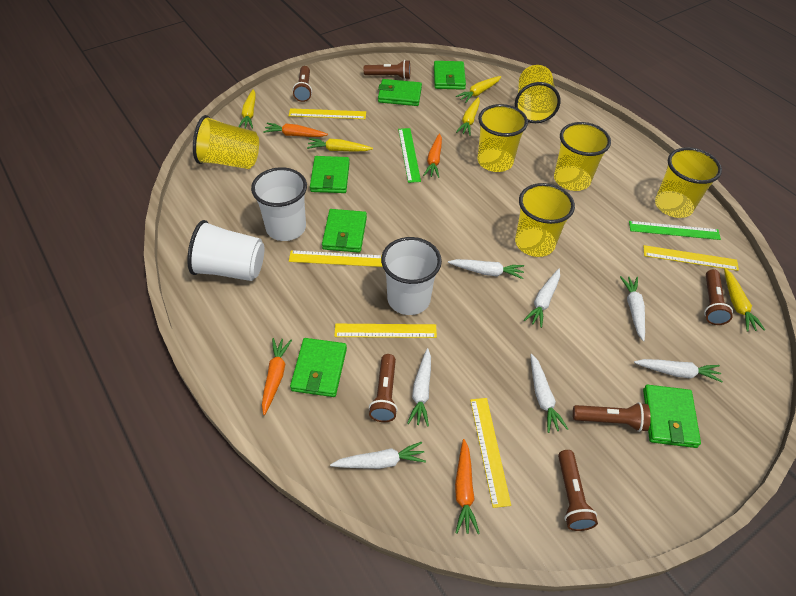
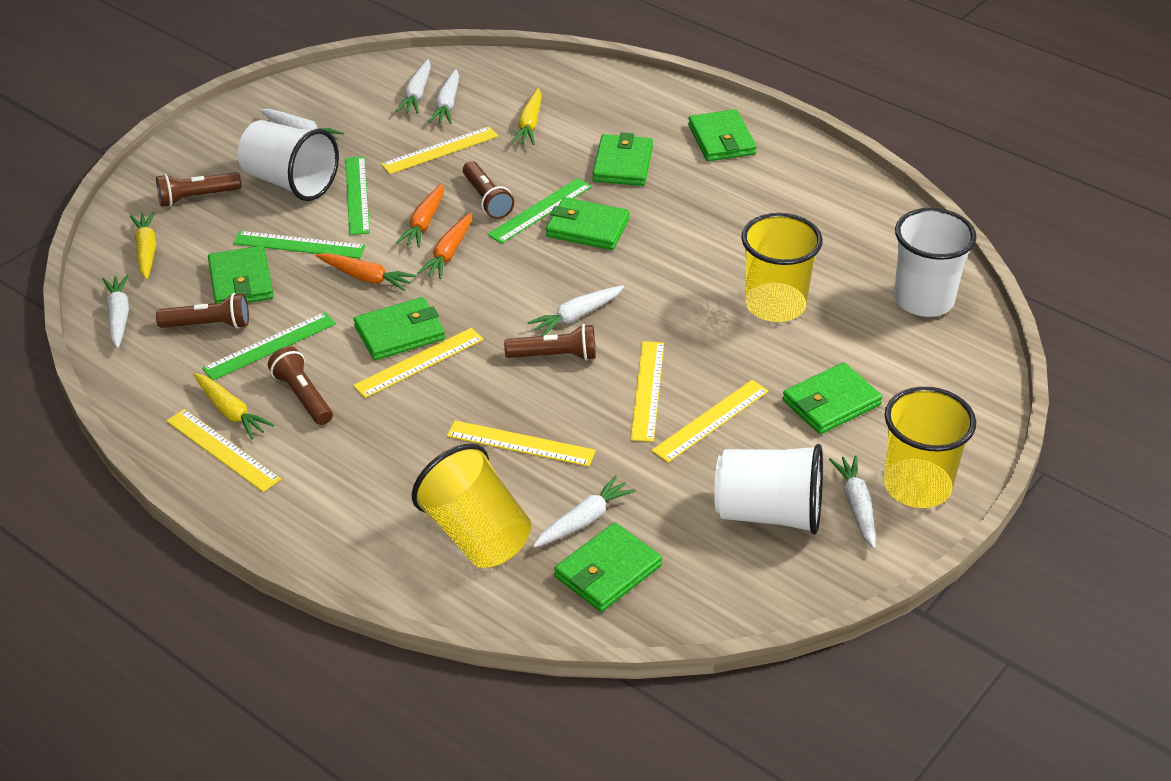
brown flashlight: 6 -> 5
green ruler: 2 -> 4
green wallet: 6 -> 7
orange carrot: 4 -> 3
yellow carrot: 5 -> 3
yellow cup: 6 -> 3
yellow ruler: 5 -> 6

